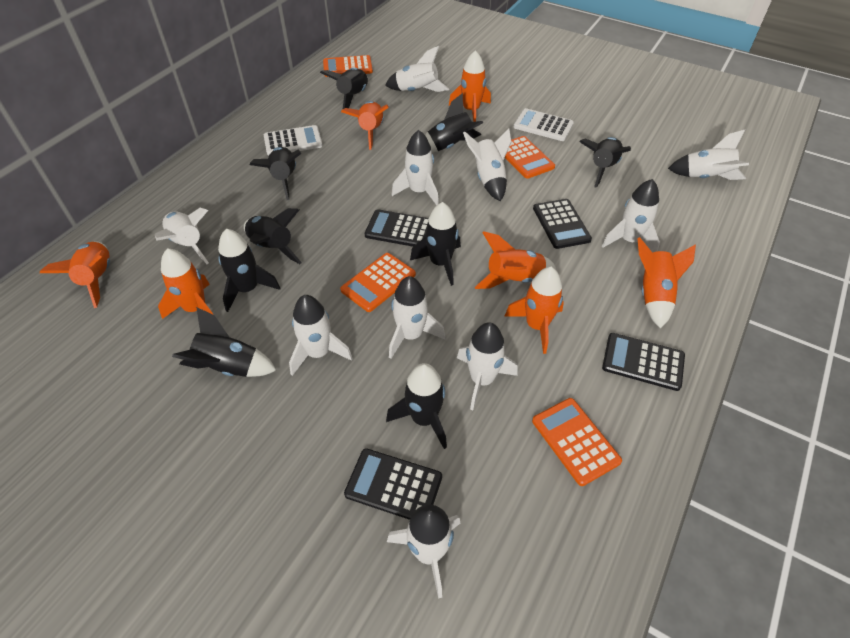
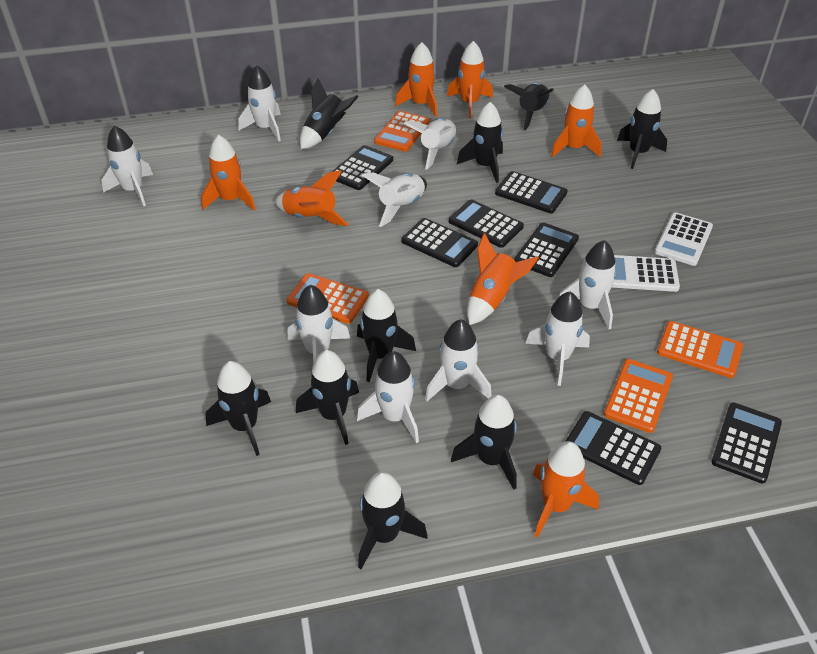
black calculator: 4 -> 7
white rocket: 10 -> 9

